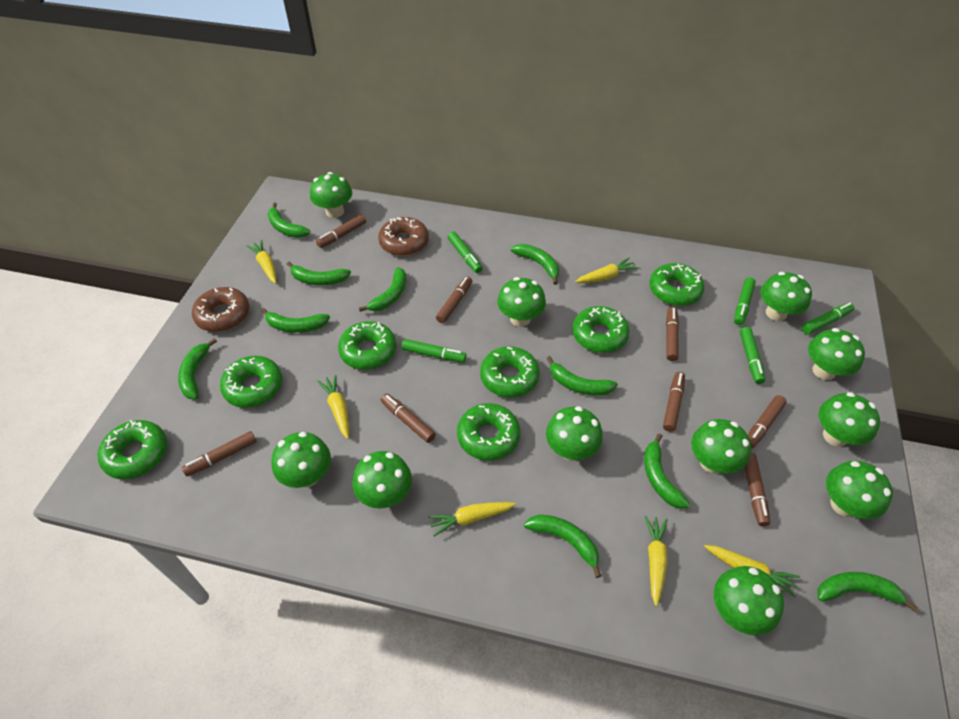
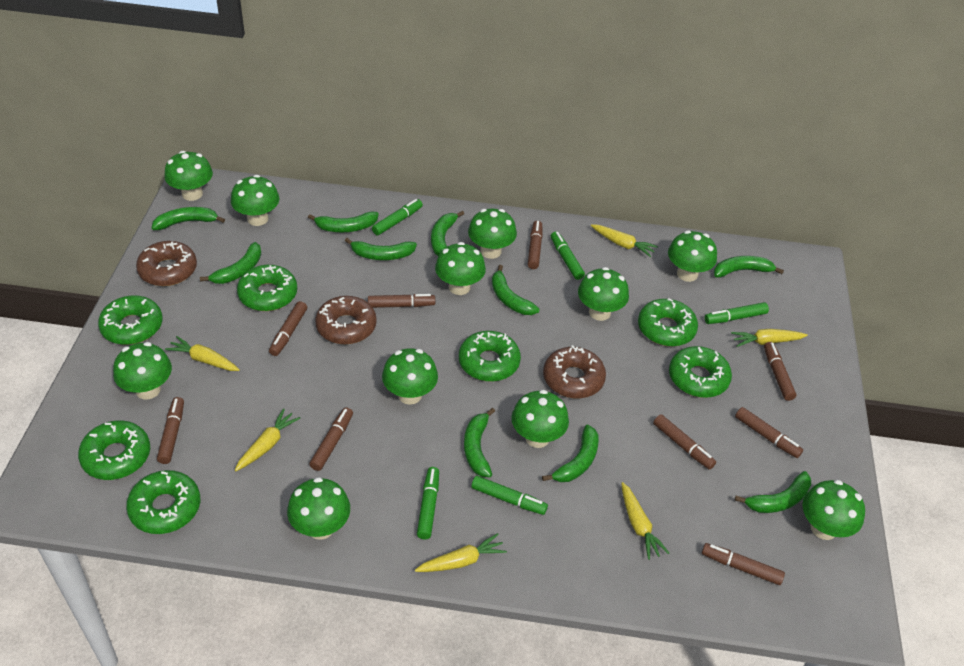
brown donut: 2 -> 3
brown marker: 8 -> 9

